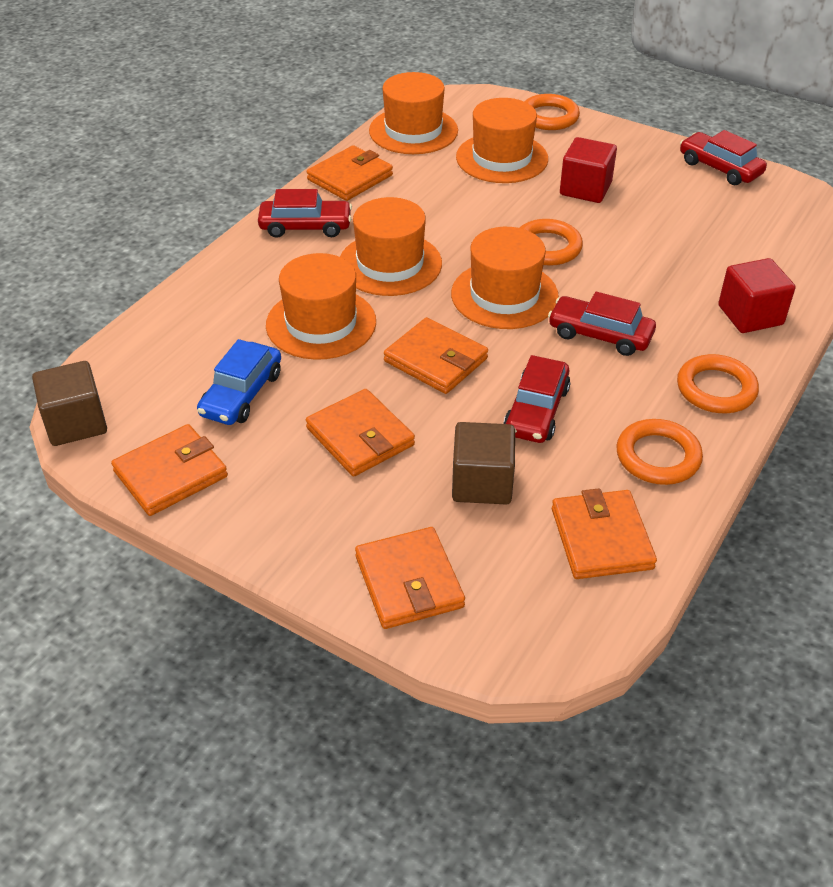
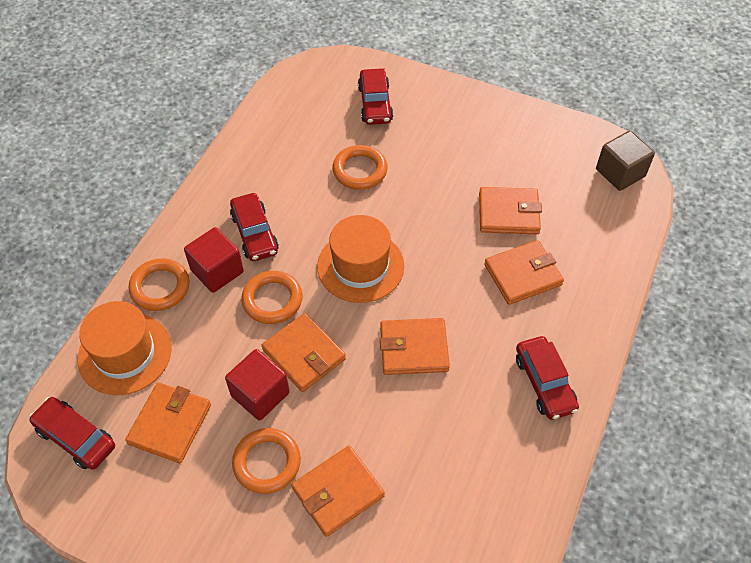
blue car: 1 -> 0
brown cube: 2 -> 1
orange hat: 5 -> 2

